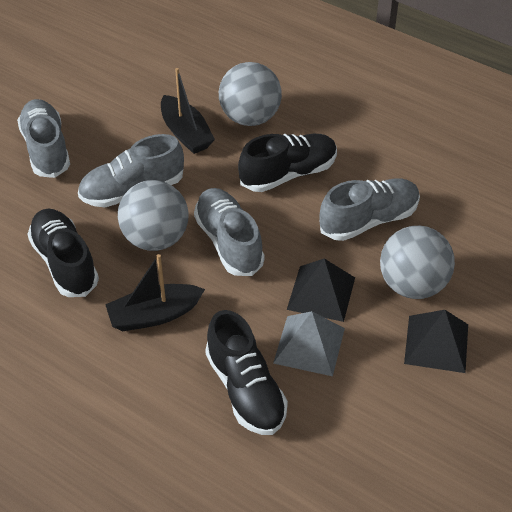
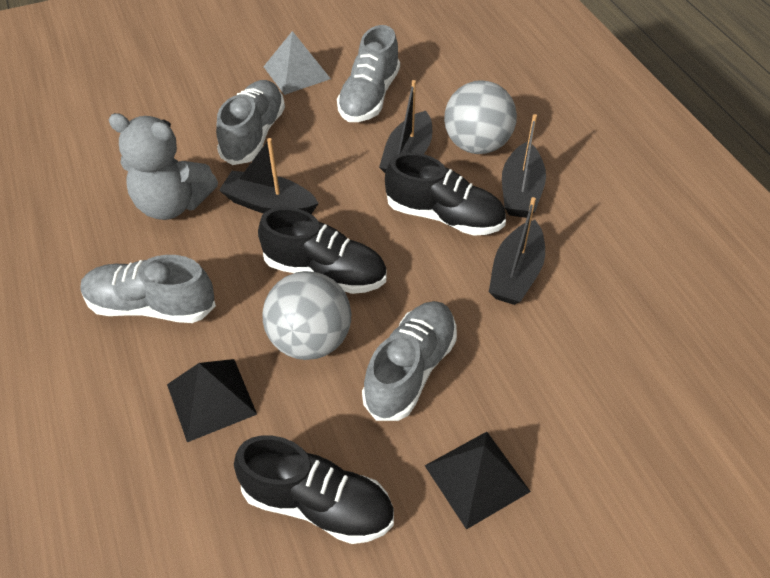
black boat: 2 -> 4
grey ball: 3 -> 2
grey teddy bear: 0 -> 1

